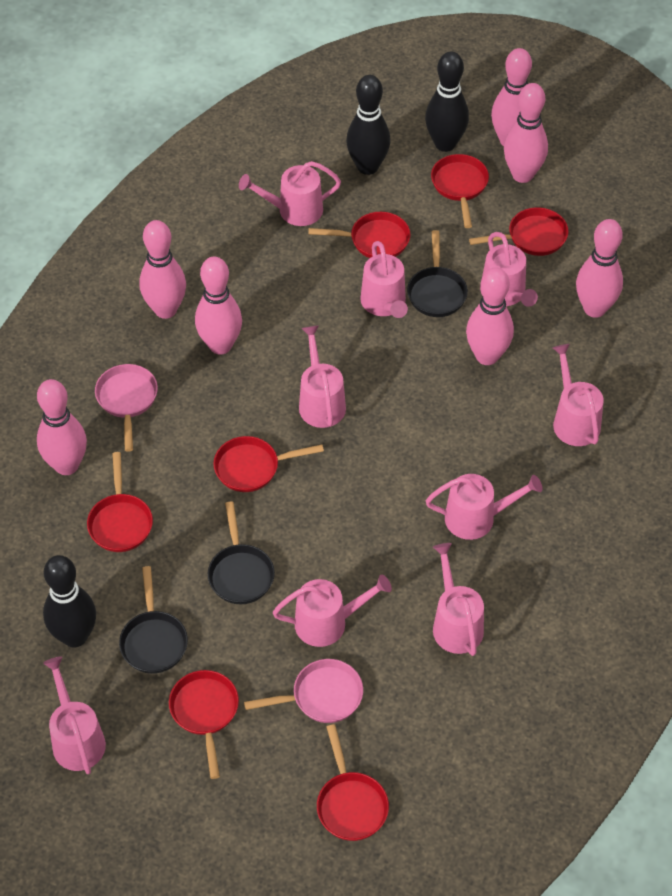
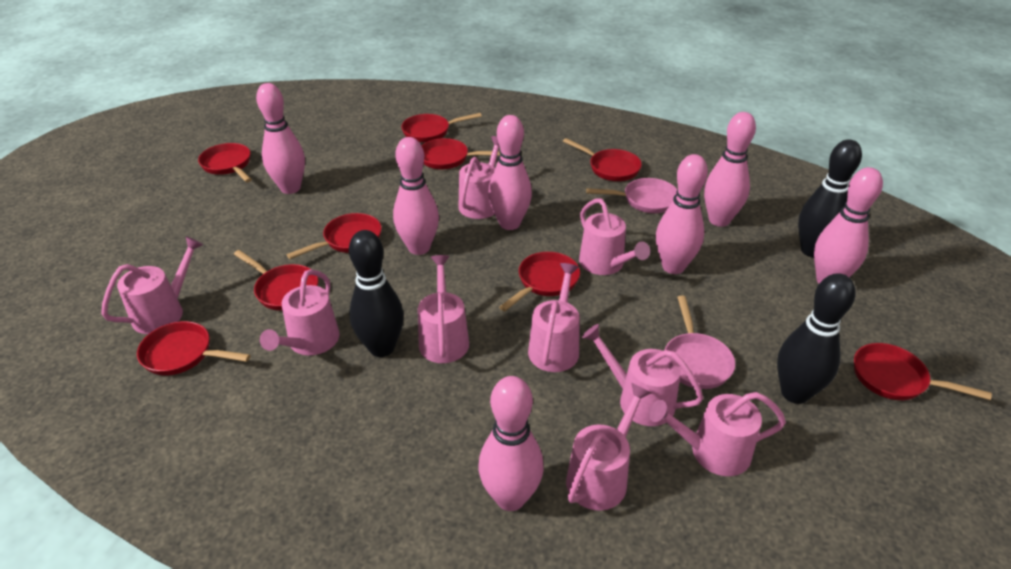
black pan: 3 -> 0
red pan: 7 -> 9

